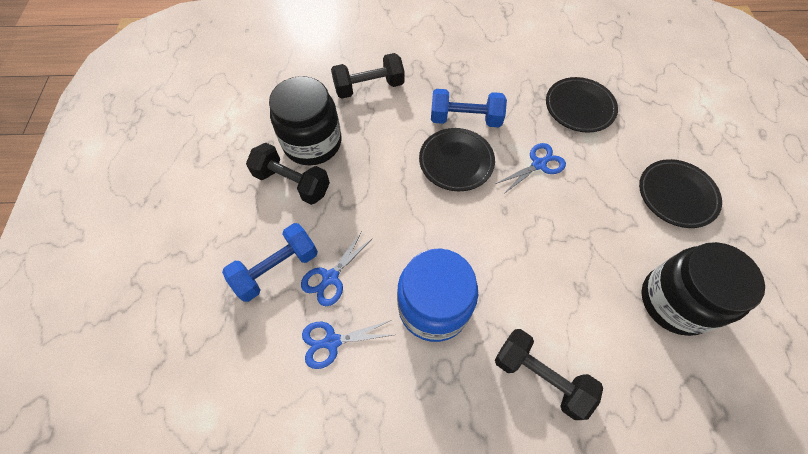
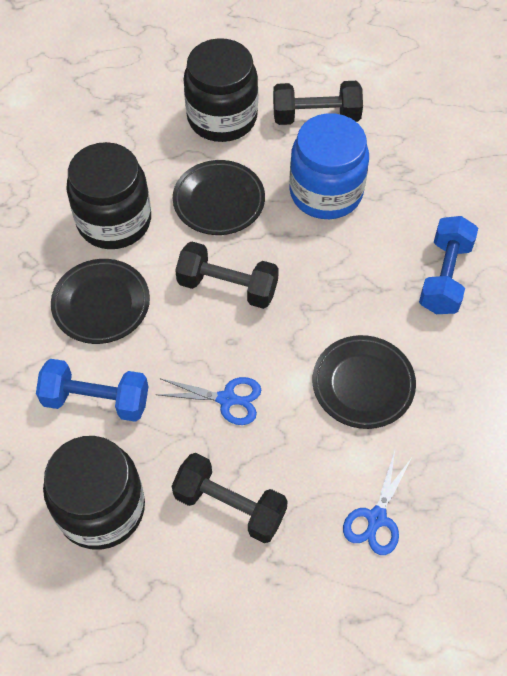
black jar: 2 -> 3
blue scissors: 3 -> 2

